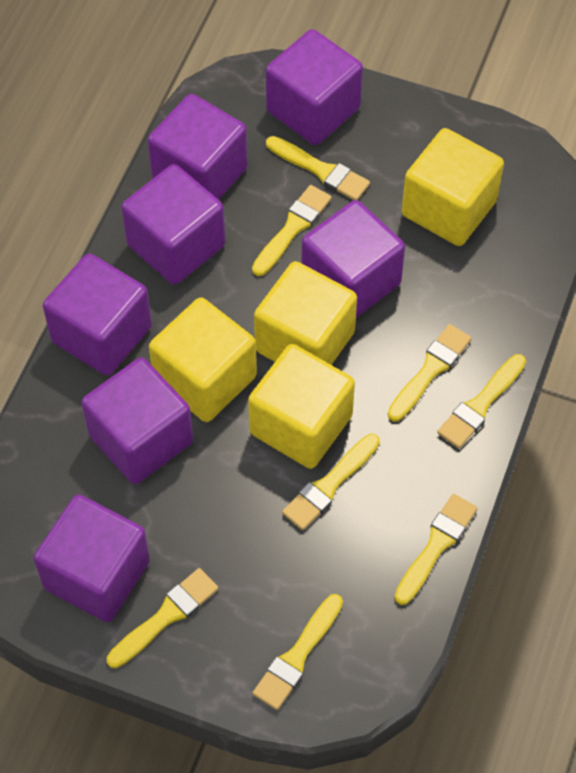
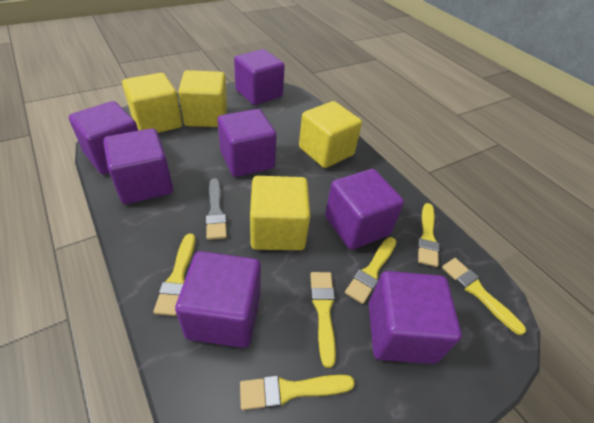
grey brush: 0 -> 1
yellow brush: 8 -> 6

